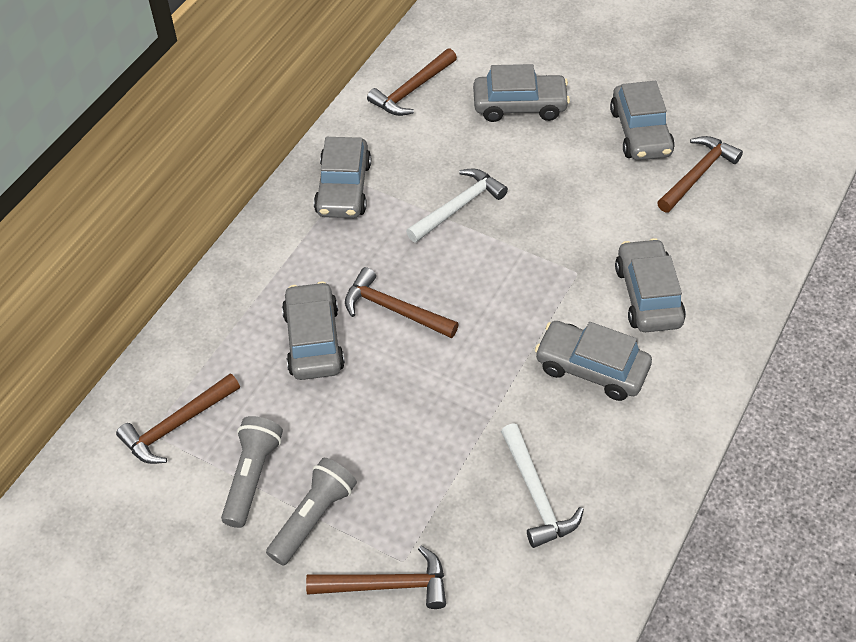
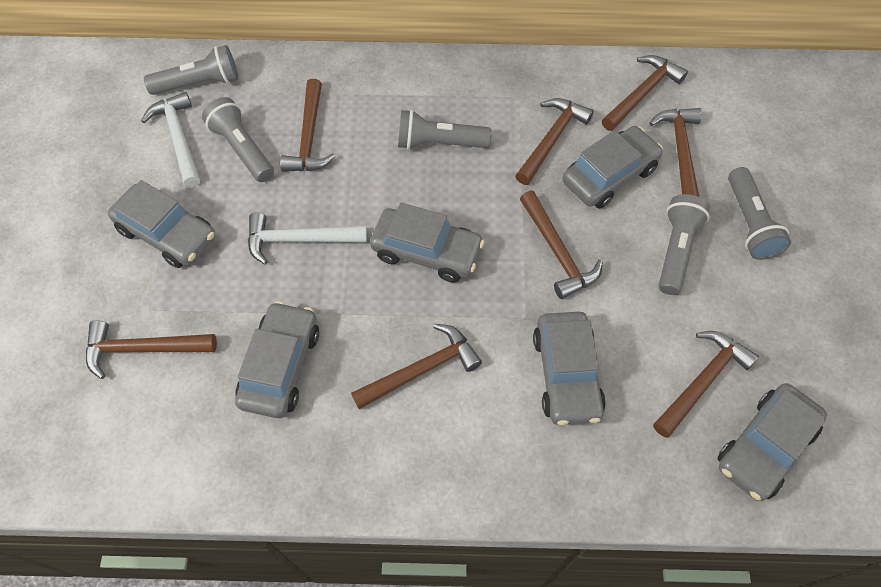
brown hammer: 5 -> 8
grey flashlight: 2 -> 5

